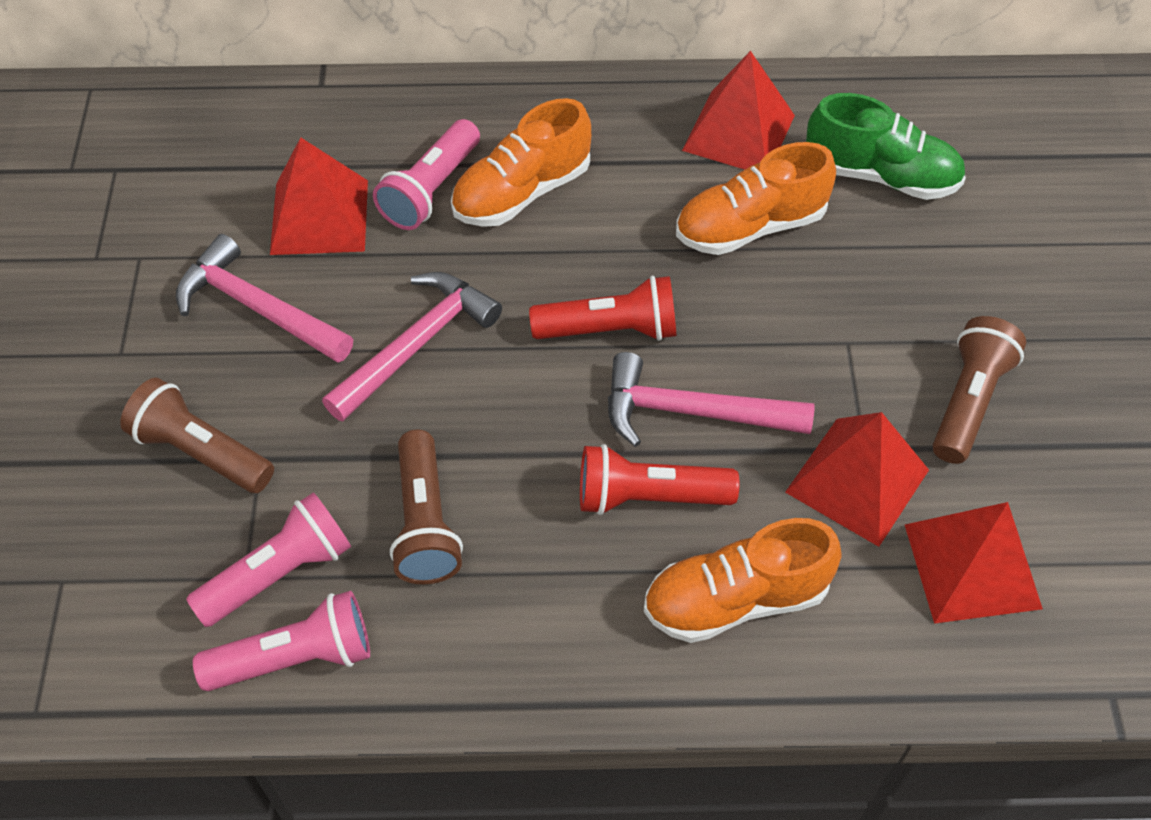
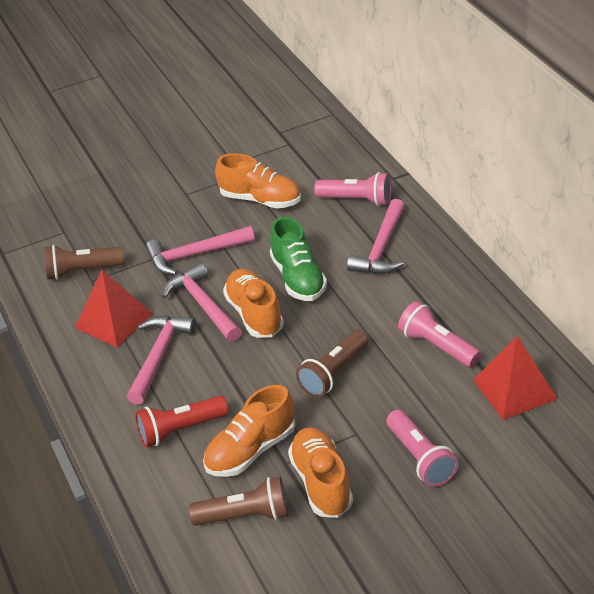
orange shoe: 3 -> 4
pink hammer: 3 -> 4
red flashlight: 2 -> 1
red pyramid: 4 -> 2

